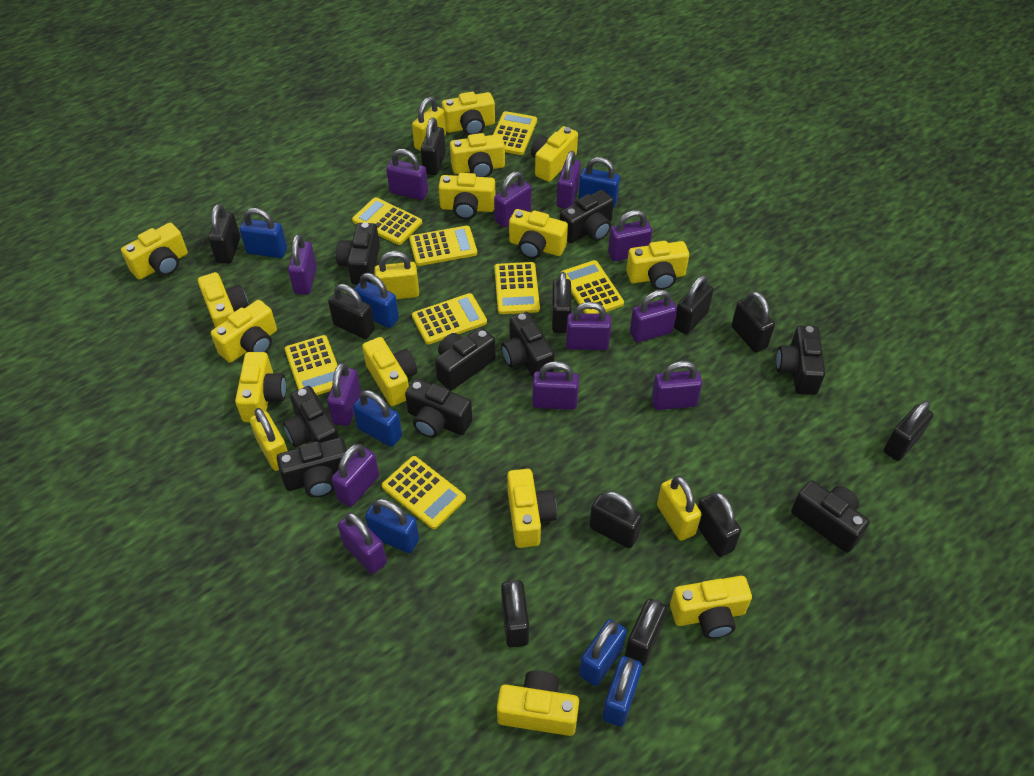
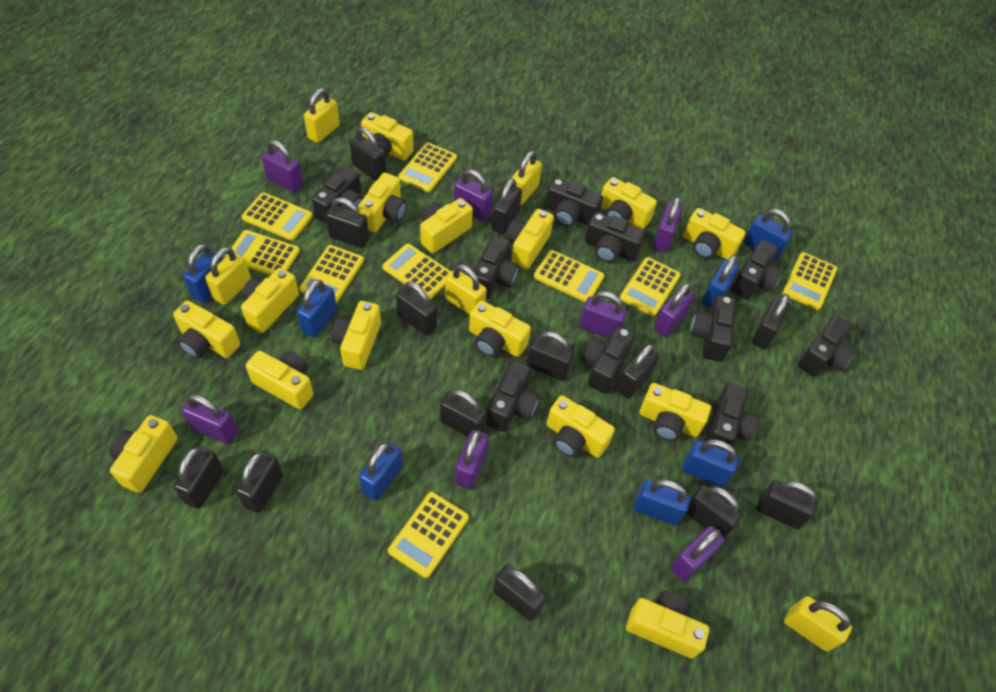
black camera: 9 -> 10
black padlock: 11 -> 13
purple padlock: 12 -> 8
yellow calculator: 8 -> 9
yellow camera: 14 -> 15
yellow padlock: 4 -> 5

